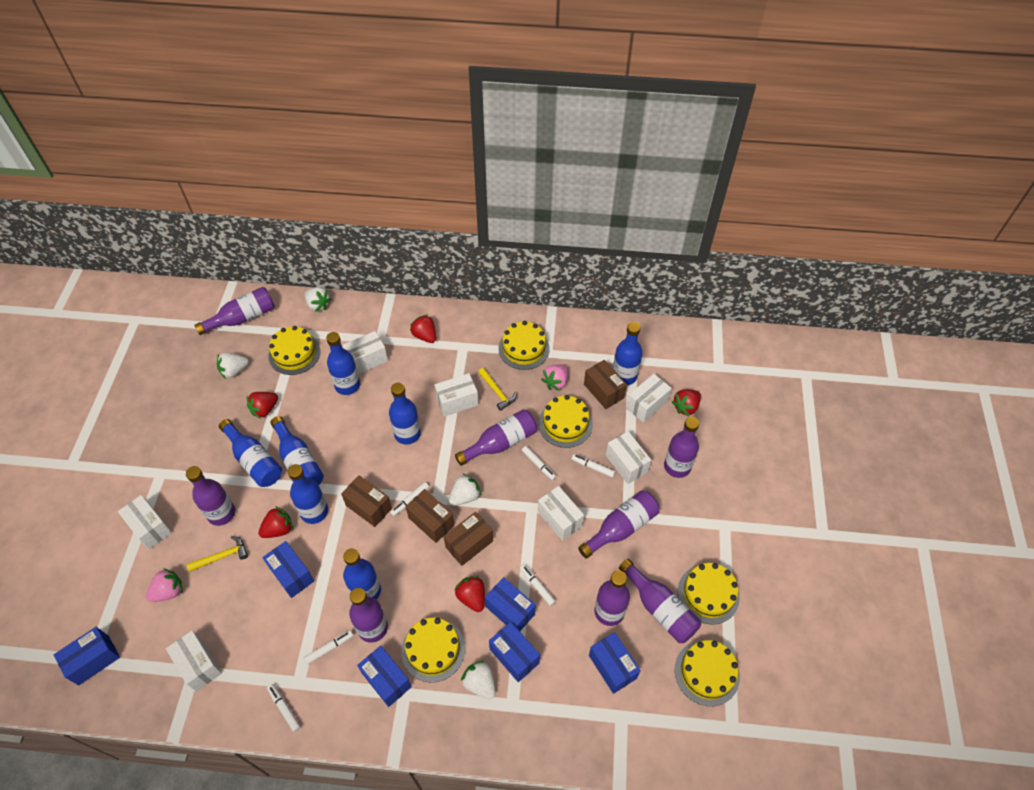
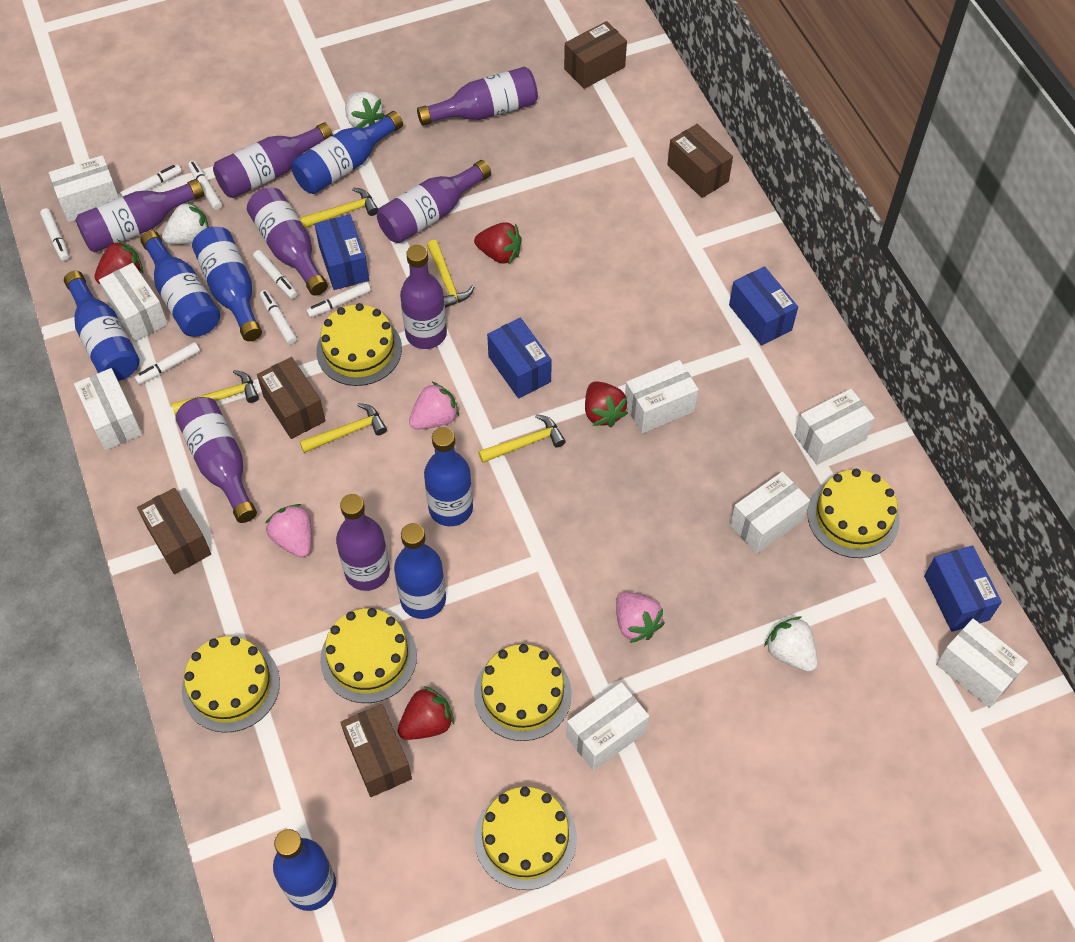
blue box: 6 -> 4
brown box: 4 -> 5
pink strawberry: 2 -> 3
red strawberry: 5 -> 4
white box: 7 -> 8
white marker: 6 -> 7
white strawberry: 4 -> 3
yellow hammer: 2 -> 5

